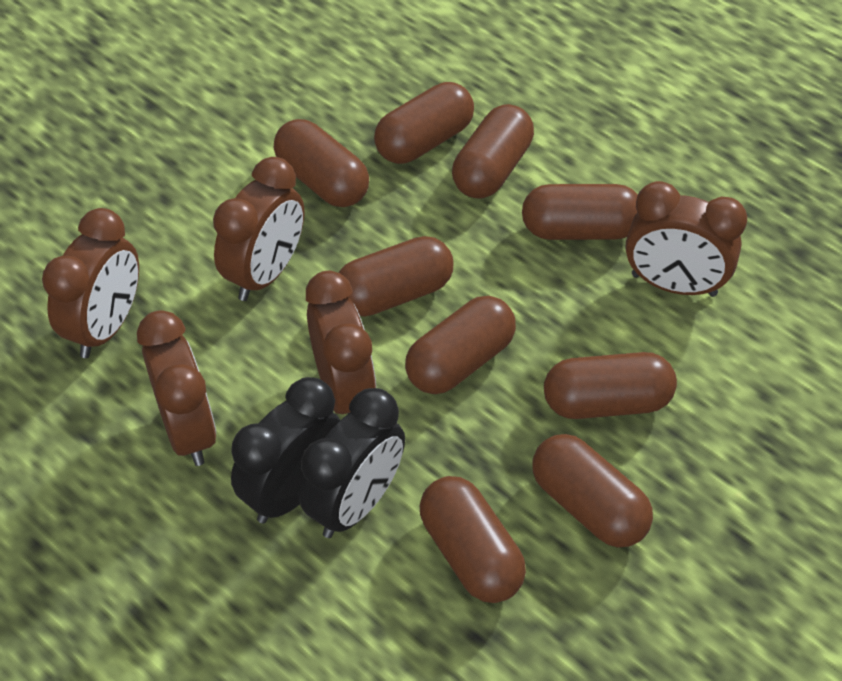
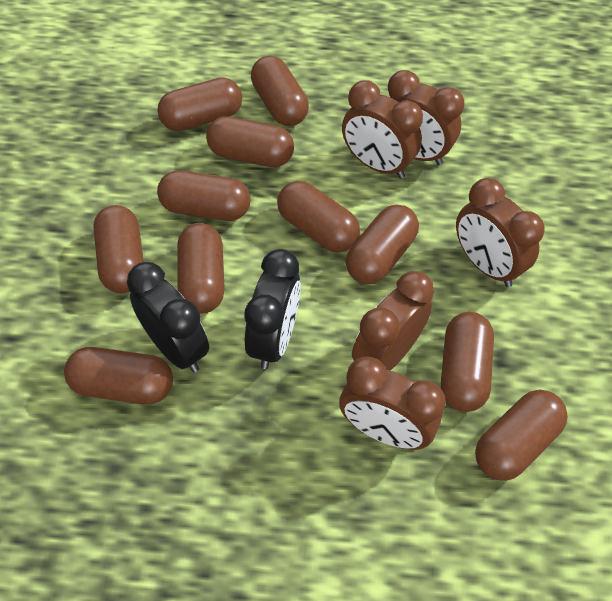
brown capsule: 9 -> 11

